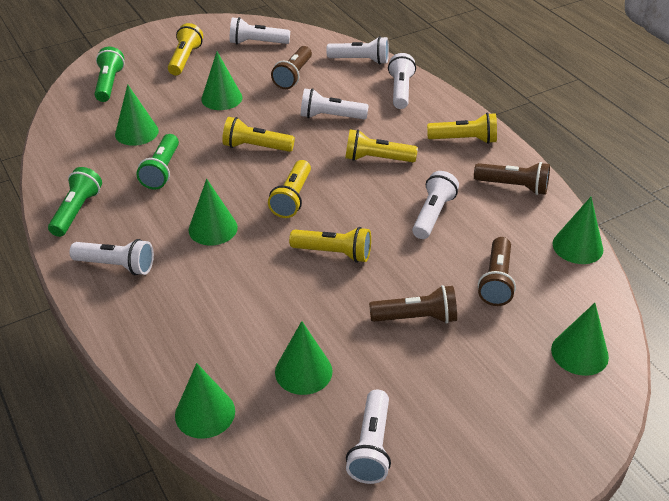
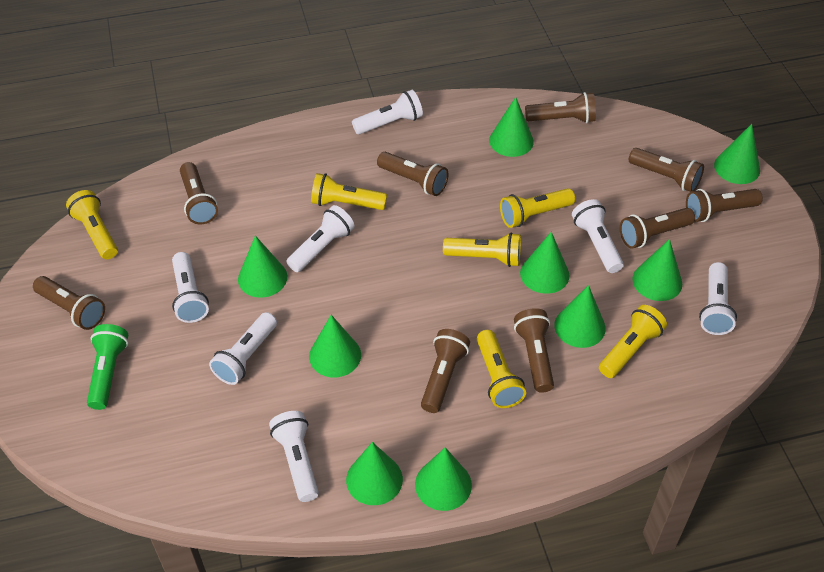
brown flashlight: 4 -> 9
green cone: 7 -> 9
green flashlight: 3 -> 1

